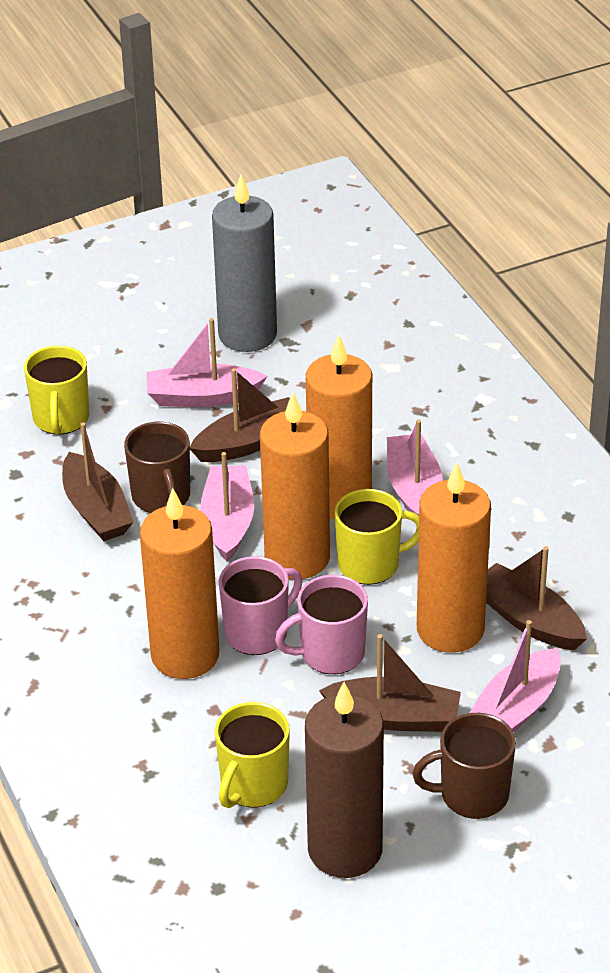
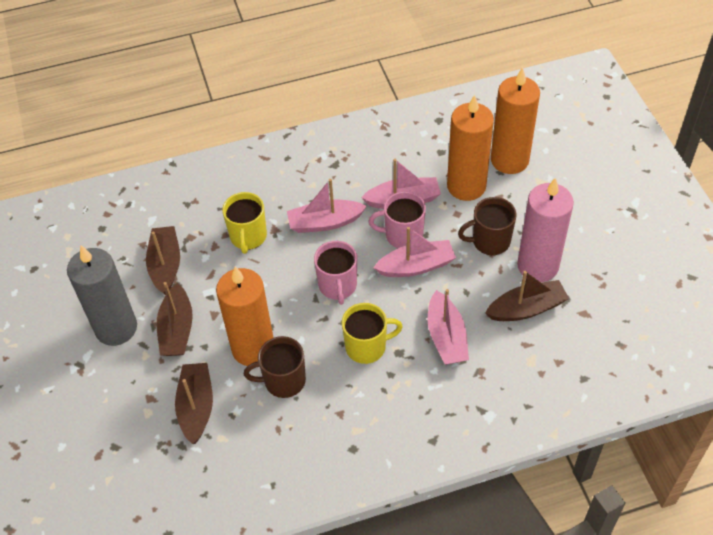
brown candle: 1 -> 0
orange candle: 4 -> 3
pink candle: 0 -> 1
yellow mug: 3 -> 2

